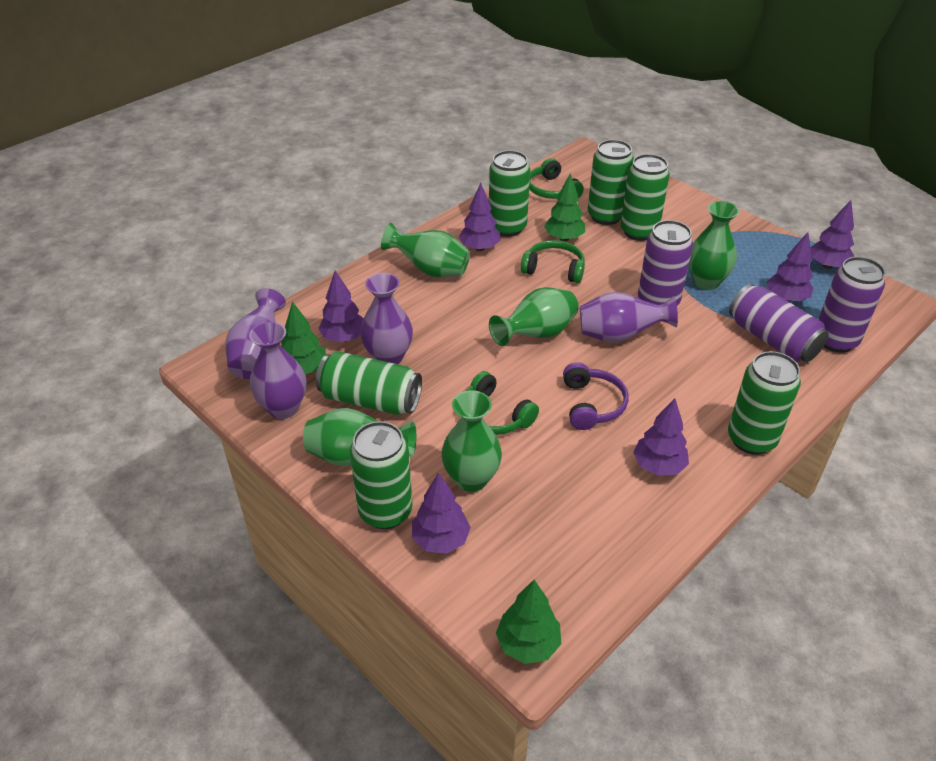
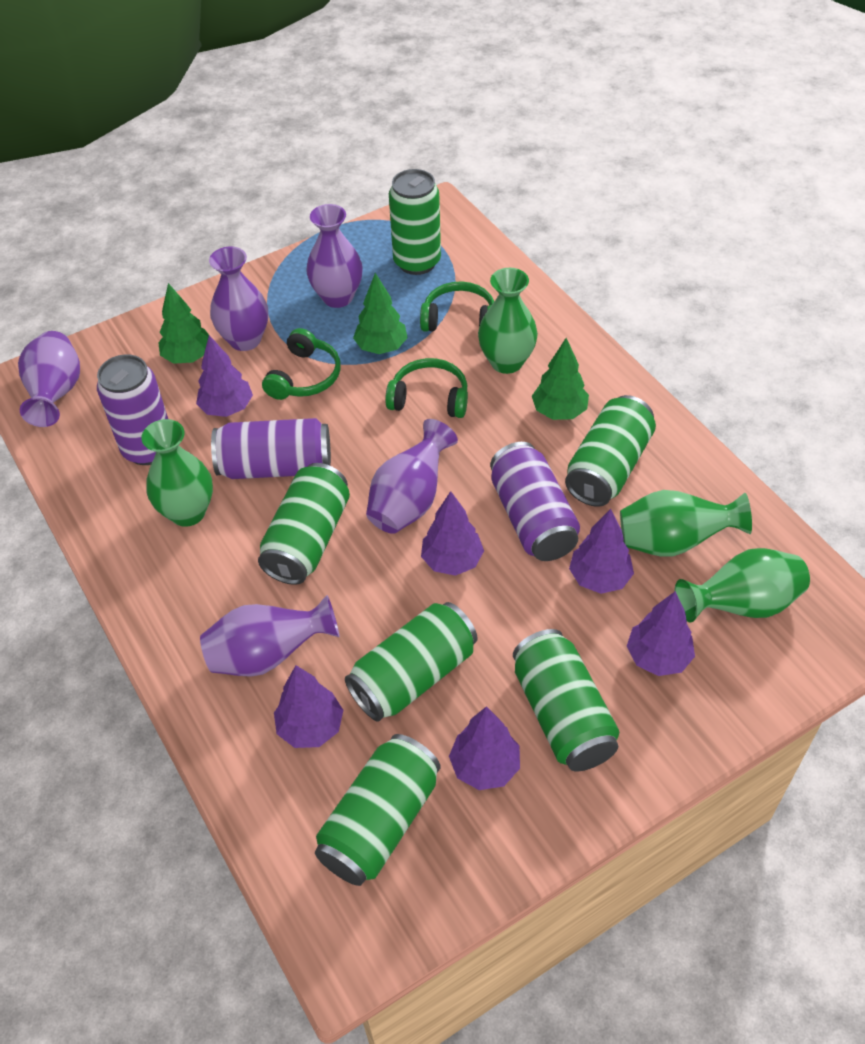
green vase: 5 -> 4
purple headphones: 1 -> 0
purple vase: 4 -> 5

